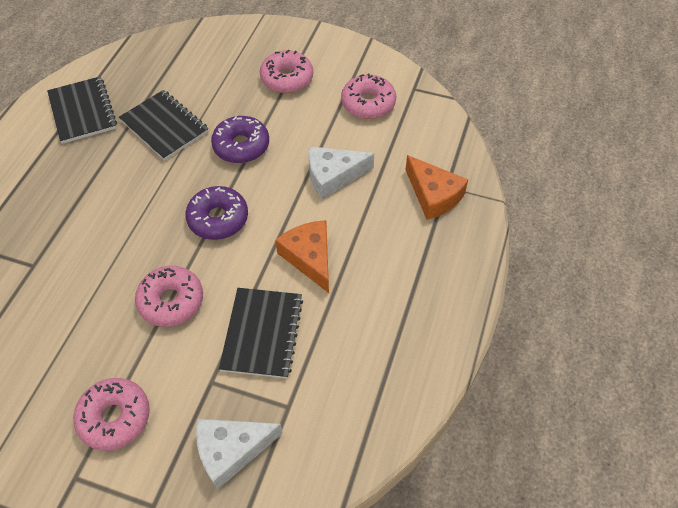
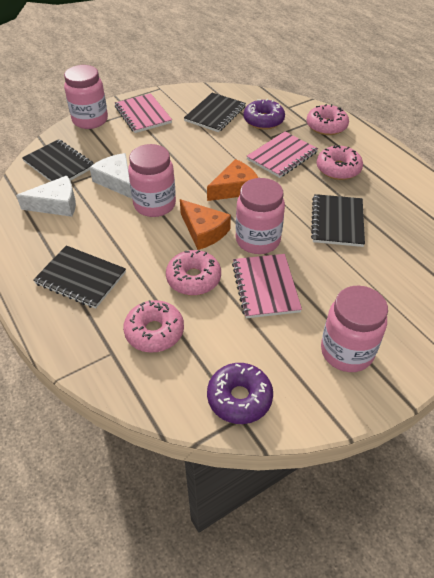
black notebook: 3 -> 4
pink jar: 0 -> 4
pink notebook: 0 -> 3

